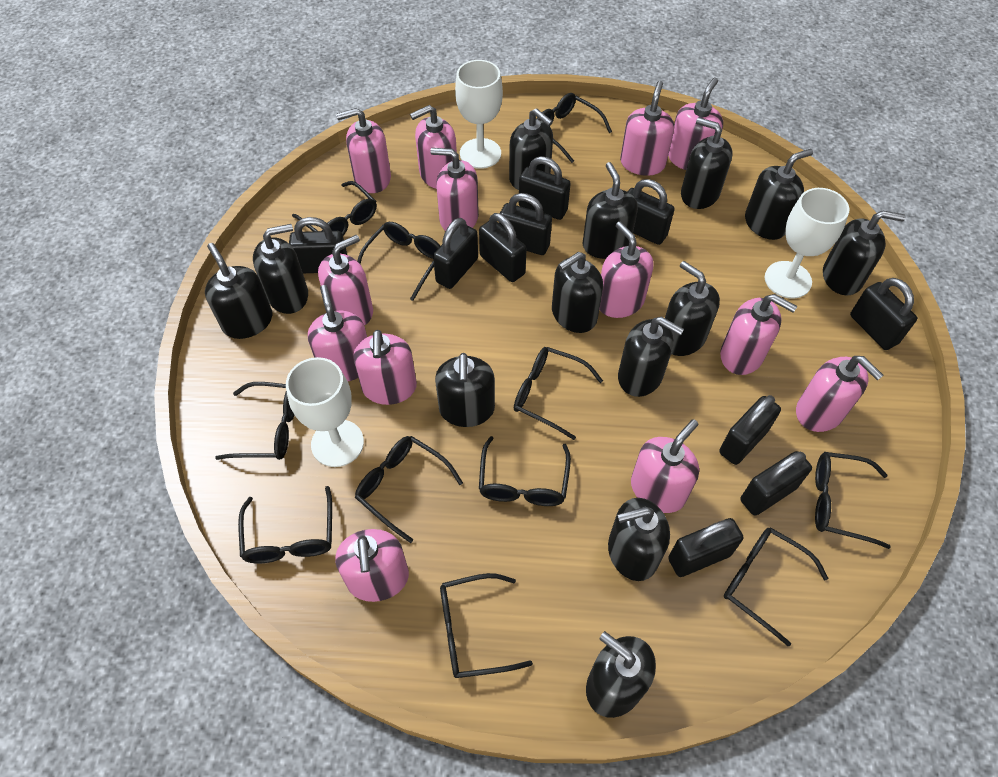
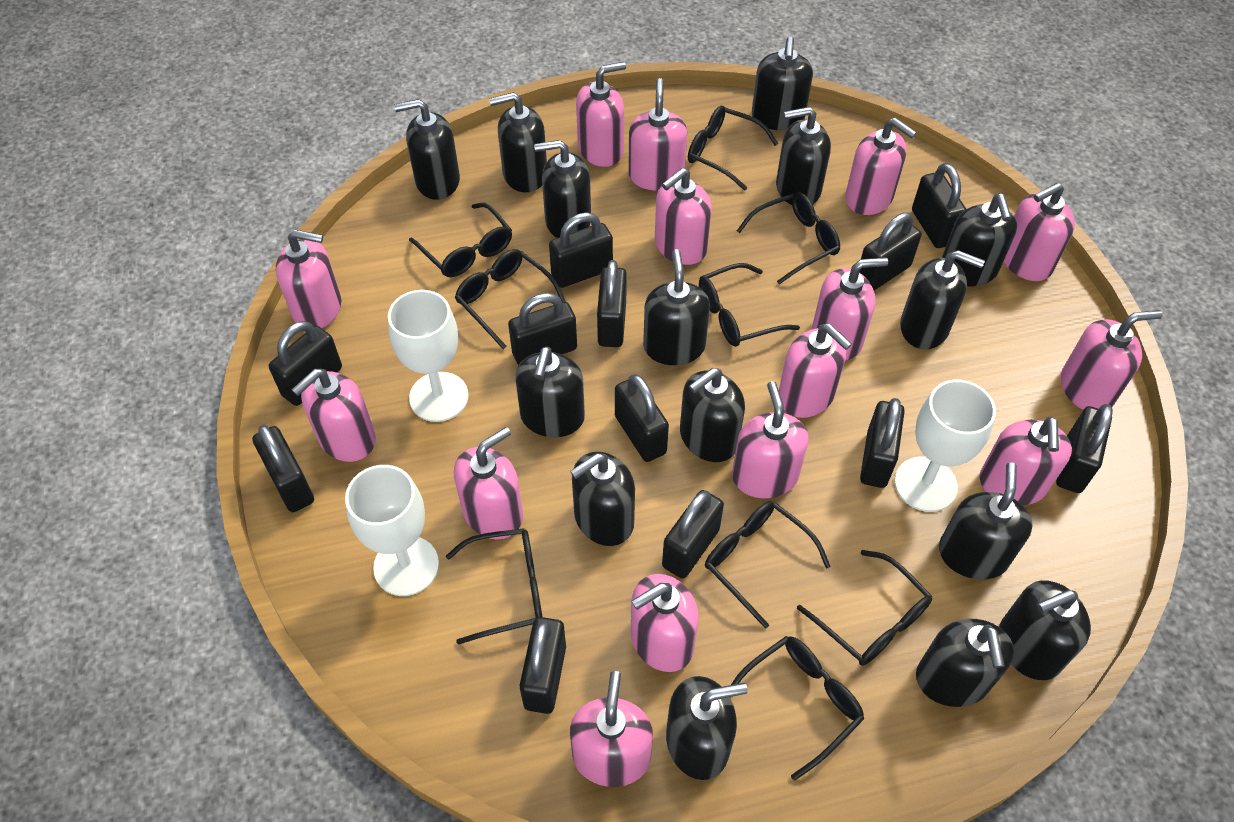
black glasses: 11 -> 9
black padlock: 10 -> 12
black soap dispenser: 13 -> 15
pink soap dispenser: 13 -> 15

